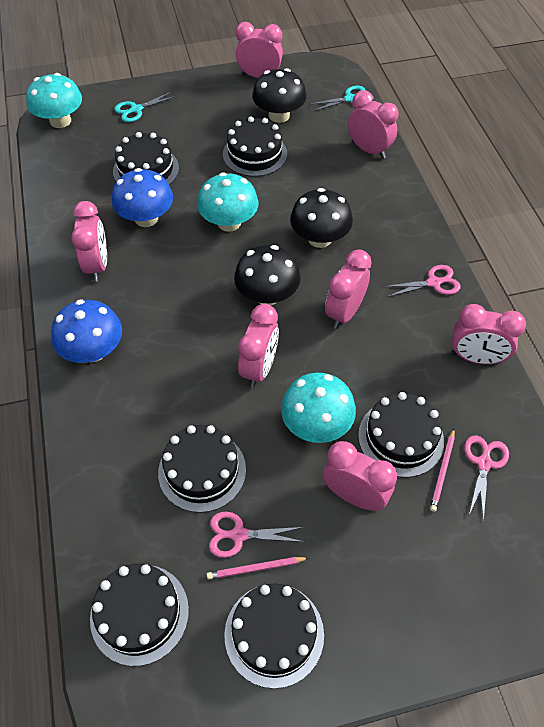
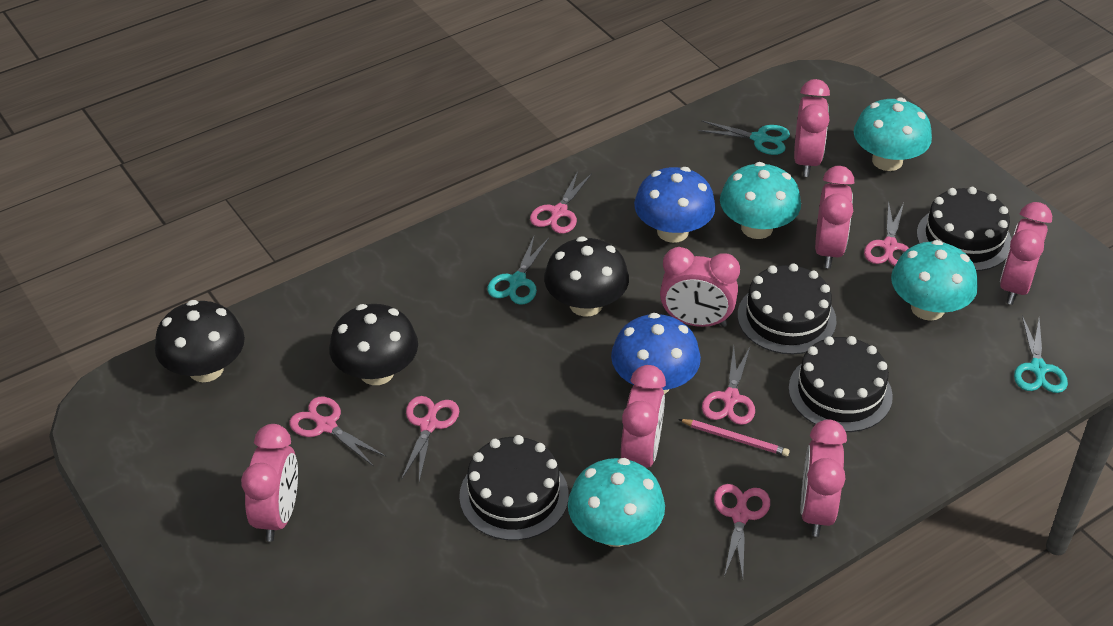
black cake: 6 -> 4
pink pencil: 2 -> 1
pink scissors: 3 -> 6
turquoise mushroom: 3 -> 4
turquoise scissors: 2 -> 3

